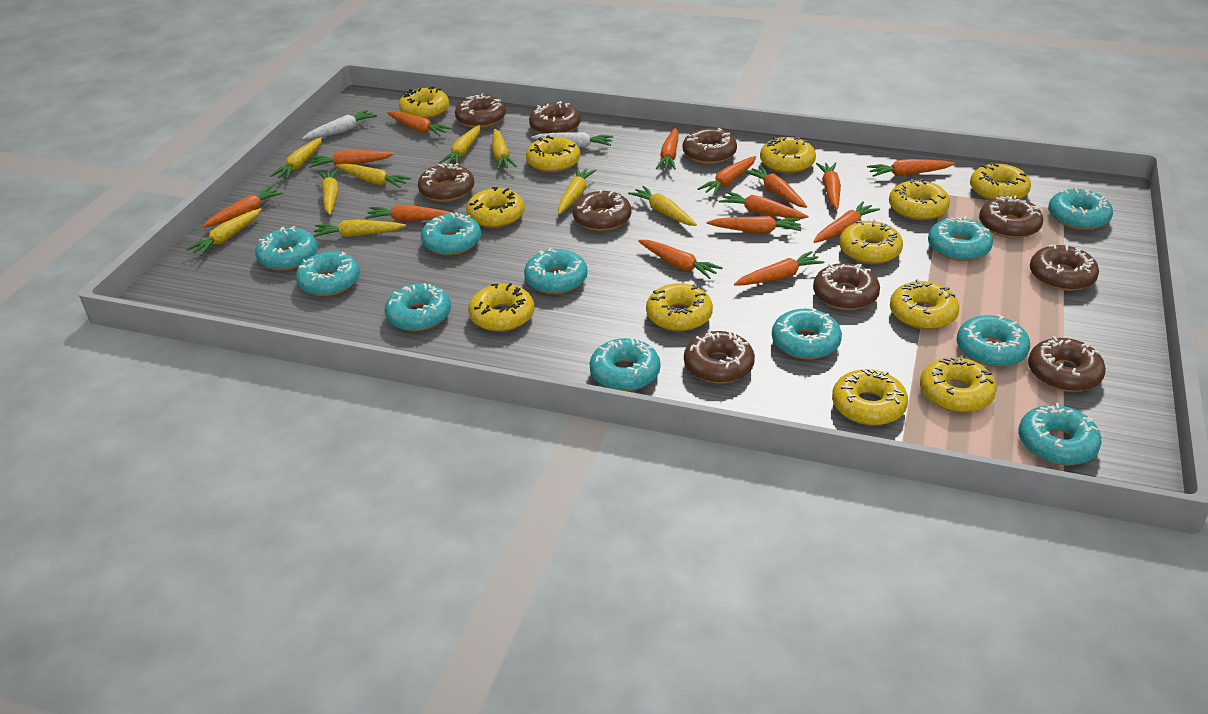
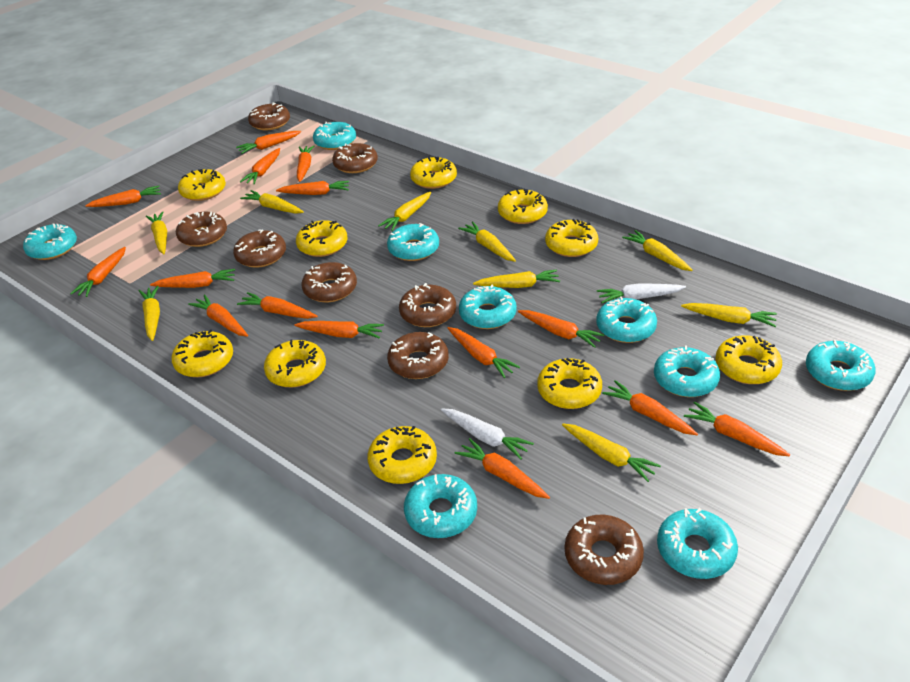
brown donut: 10 -> 8
orange carrot: 14 -> 15
turquoise donut: 11 -> 9
yellow donut: 12 -> 10

